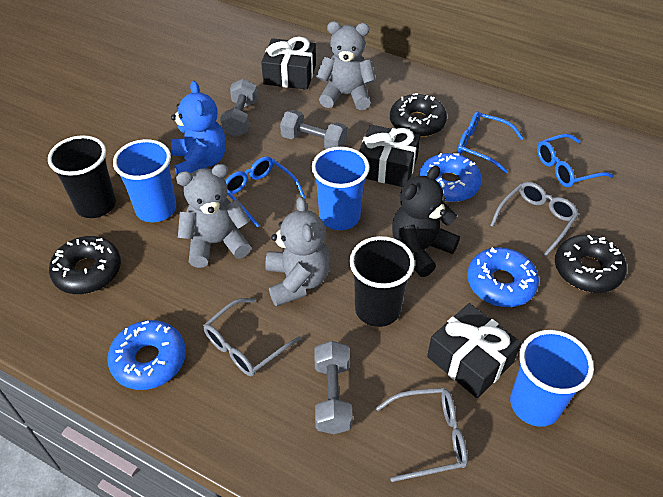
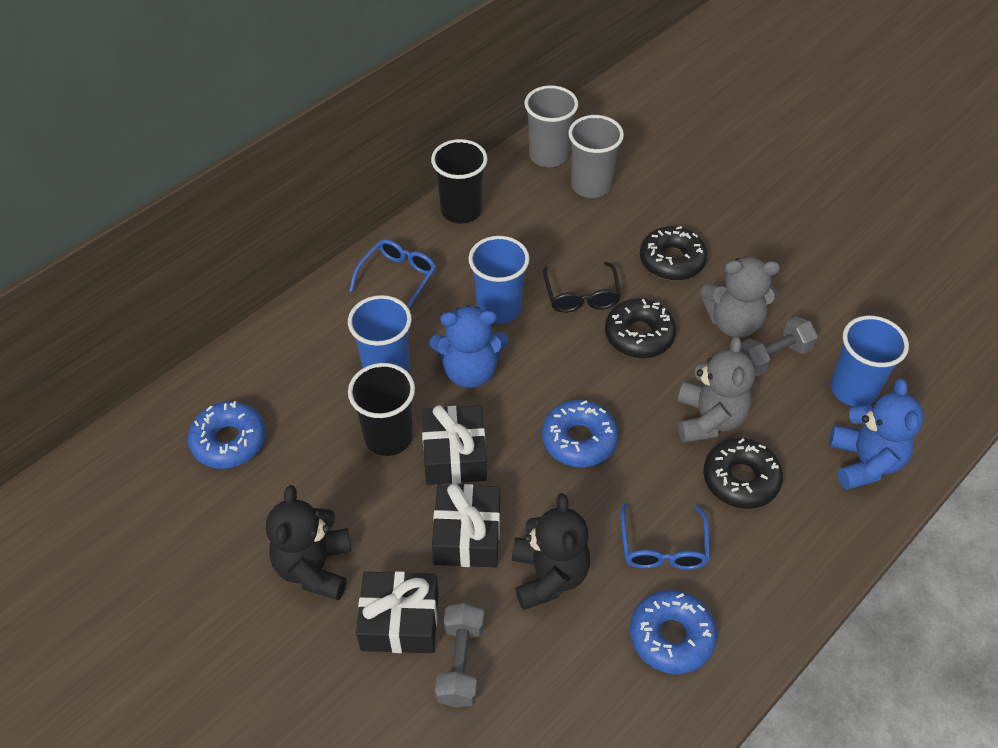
black glasses: 0 -> 1
black teddy bear: 1 -> 2
blue glasses: 3 -> 2
blue teddy bear: 1 -> 2
grey cup: 0 -> 2
grey dumbbell: 3 -> 2
grey glasses: 3 -> 0
grey teddy bear: 3 -> 2

